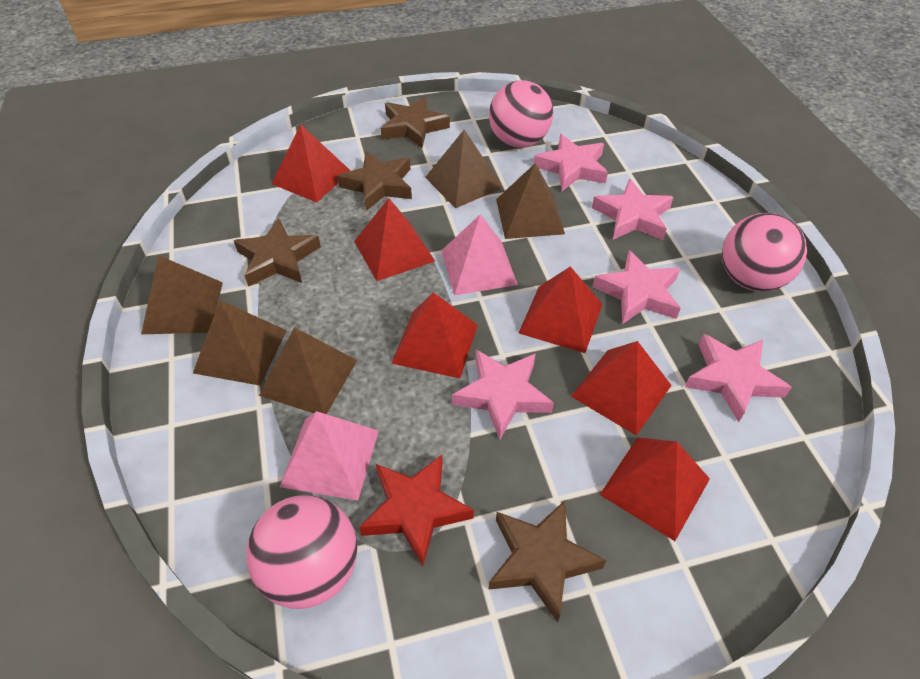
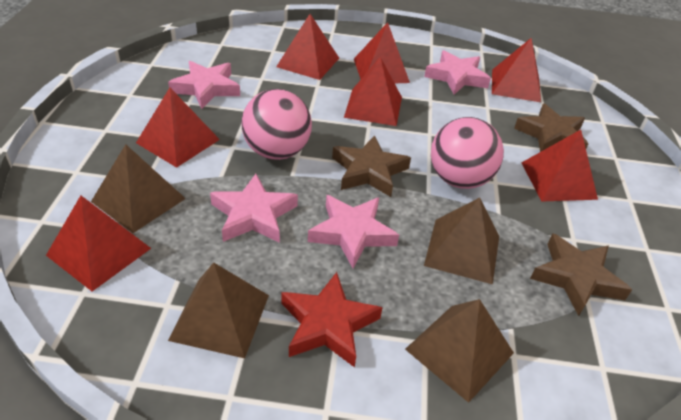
brown pyramid: 5 -> 4
brown star: 4 -> 3
pink ball: 3 -> 2
pink pyramid: 2 -> 0
pink star: 5 -> 4
red pyramid: 6 -> 7

